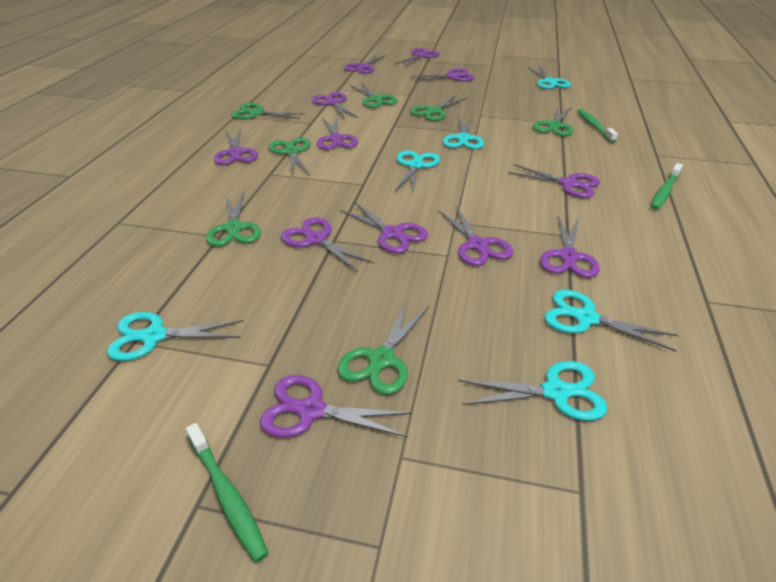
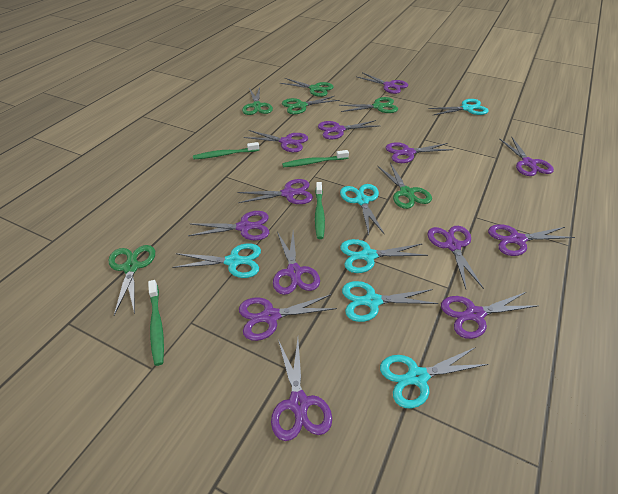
green scissors: 7 -> 6
green toothbrush: 3 -> 4
purple scissors: 12 -> 13

